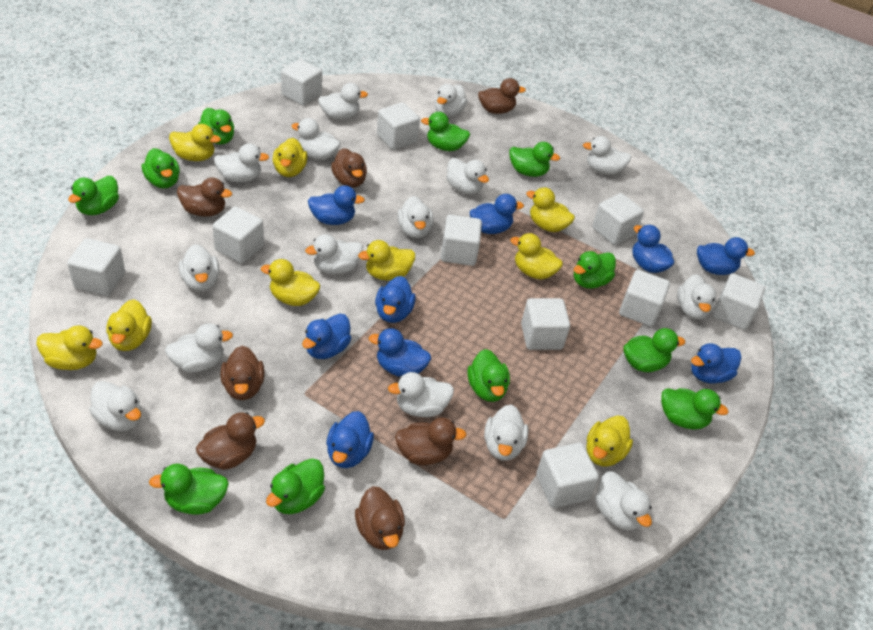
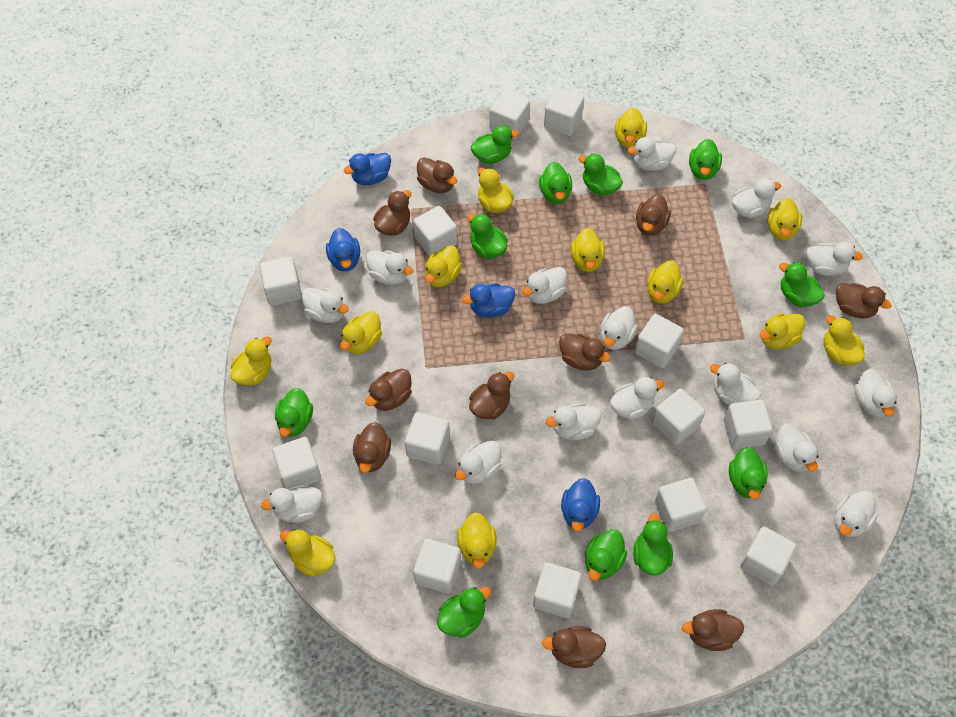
blue duck: 9 -> 4
brown duck: 7 -> 10
white cube: 10 -> 13
yellow duck: 9 -> 12

